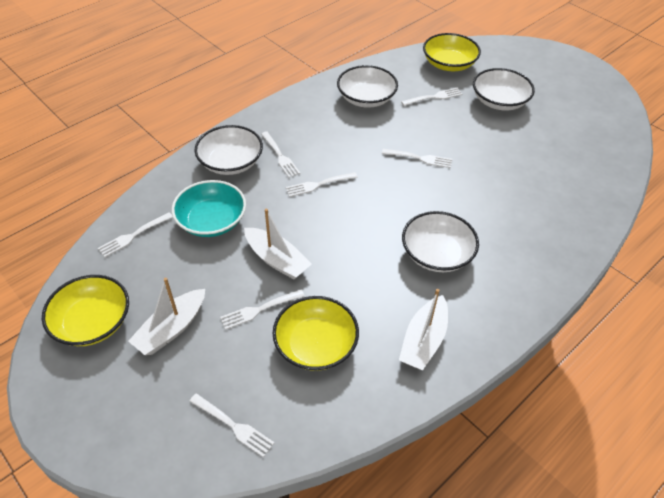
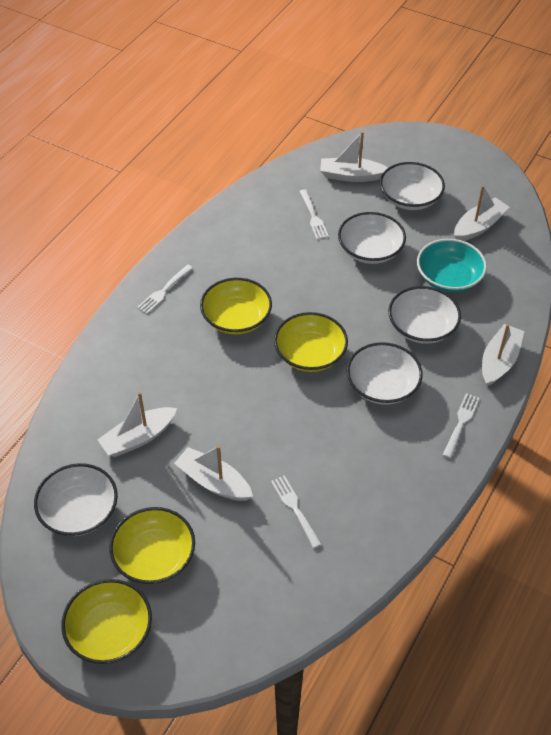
white boat: 3 -> 5
white bowl: 4 -> 5
white fork: 7 -> 4
yellow bowl: 3 -> 4

